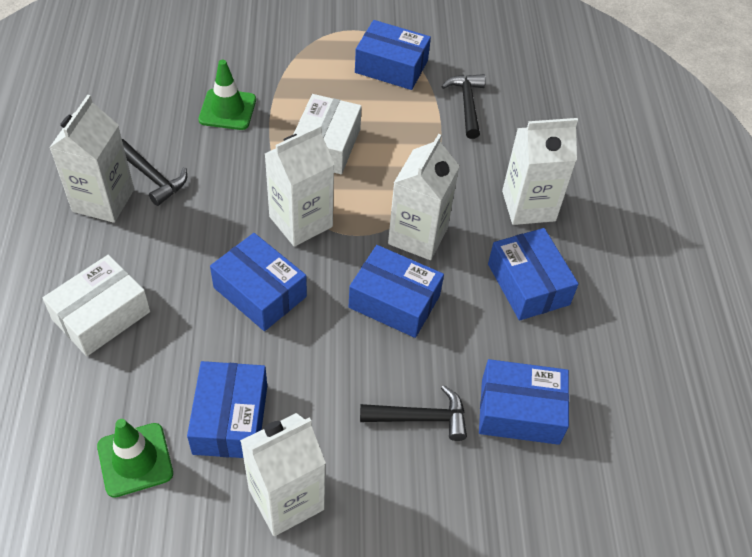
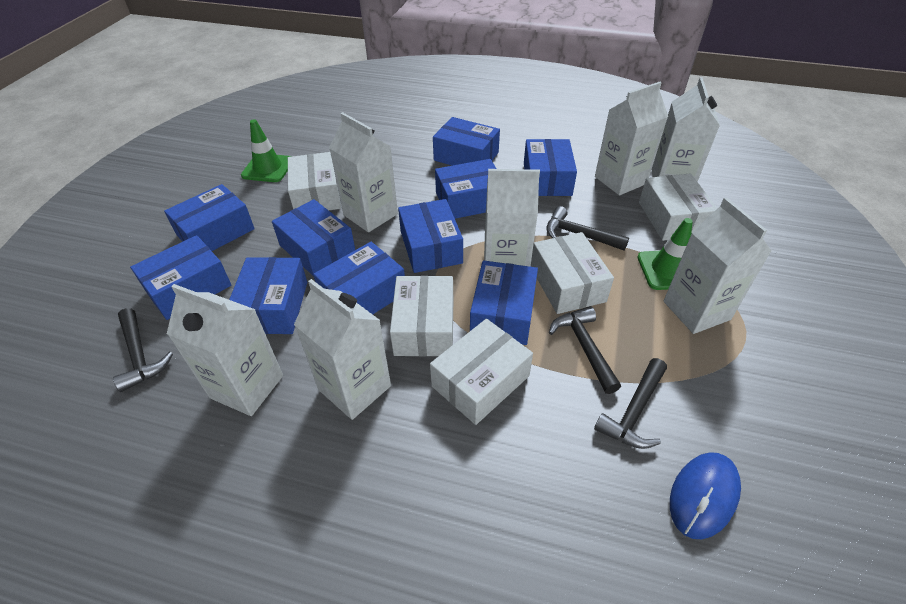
black hammer: 3 -> 4
blue box: 6 -> 10
blue mouse: 0 -> 1
white box: 2 -> 5
white carton: 5 -> 7

